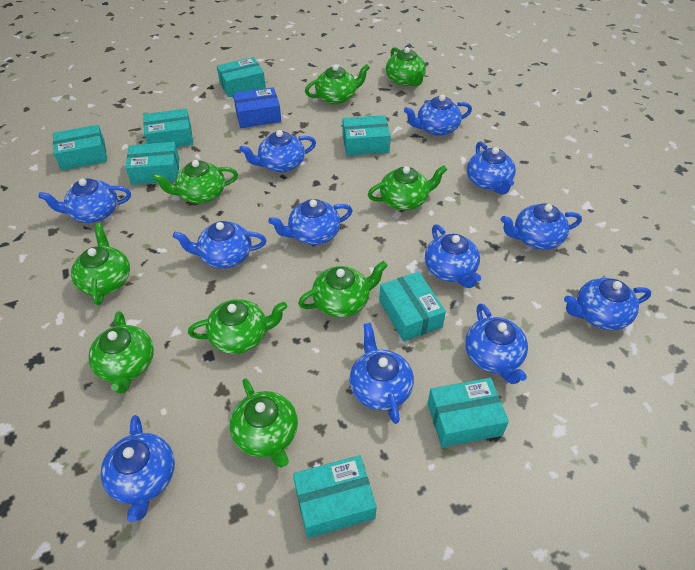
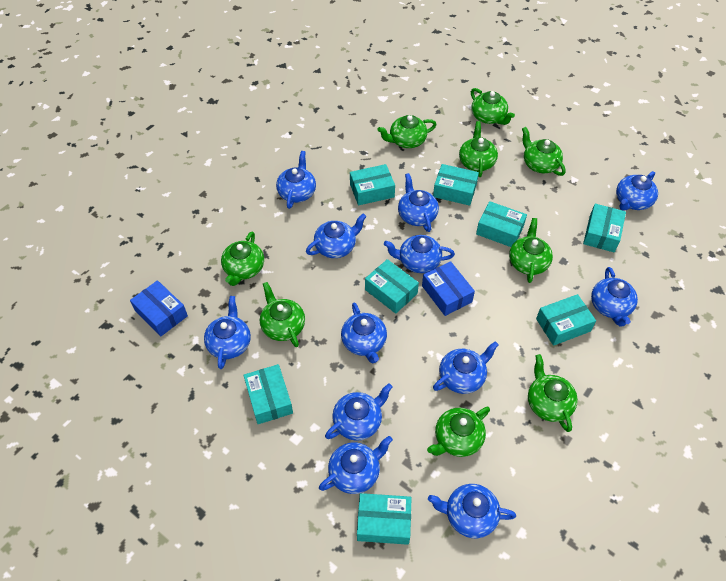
blue box: 1 -> 2

